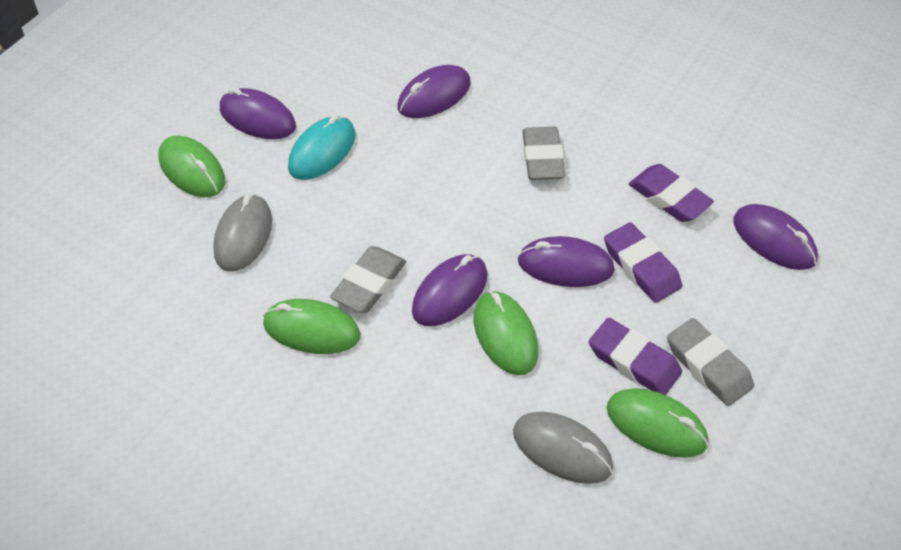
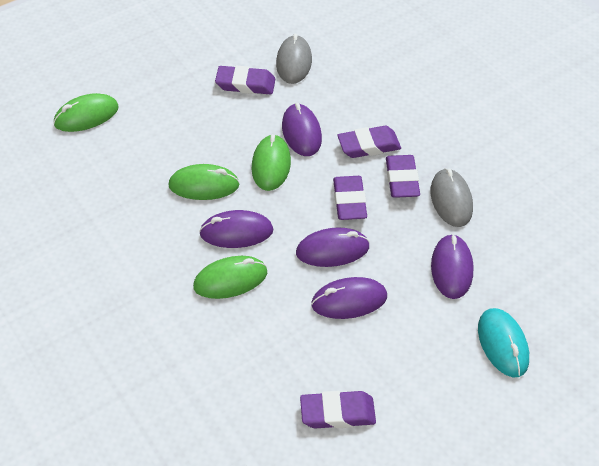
grey eraser: 3 -> 0
purple eraser: 3 -> 5

